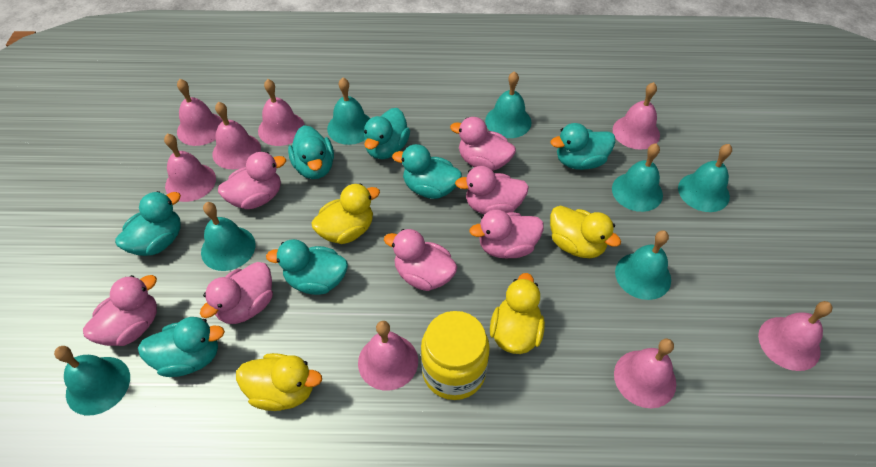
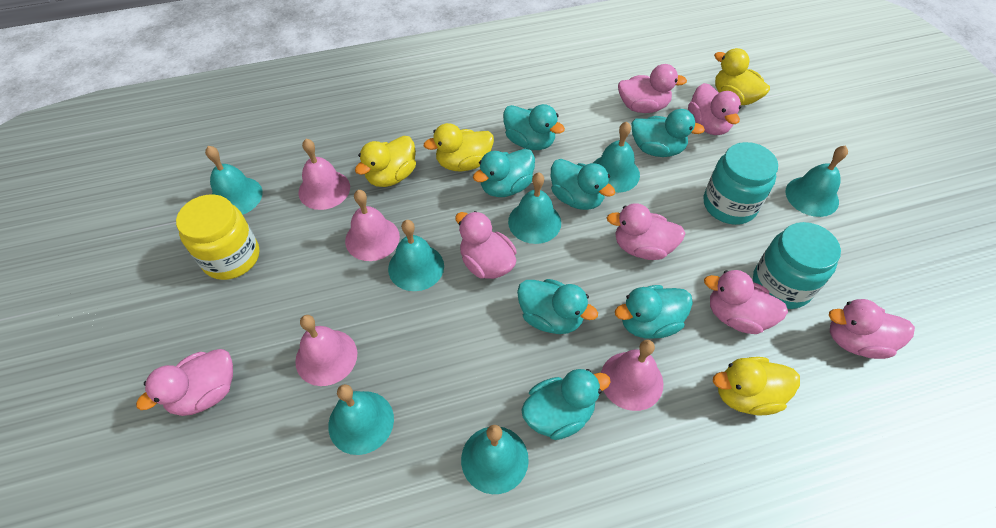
pink bell: 8 -> 4
turquoise jar: 0 -> 2

